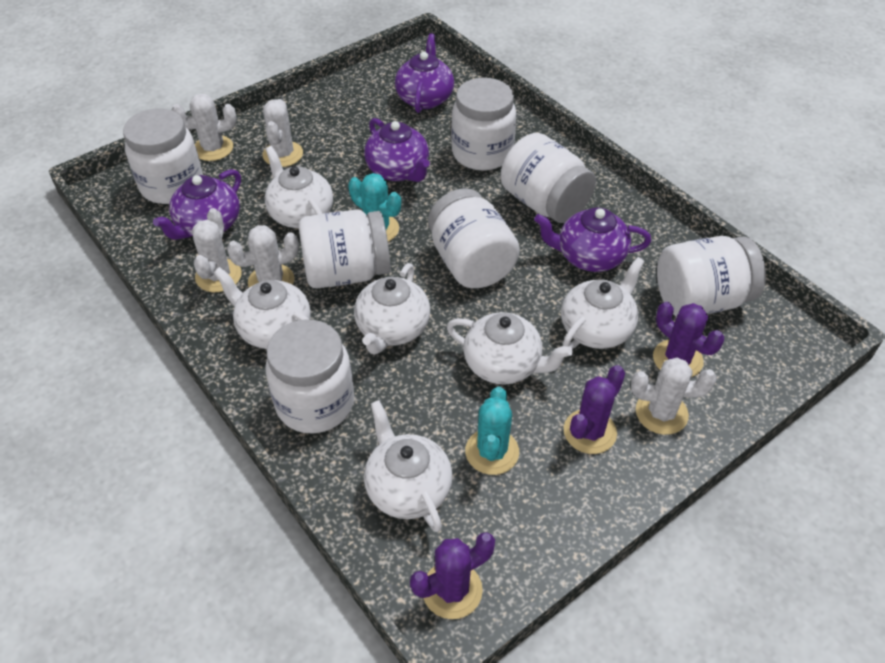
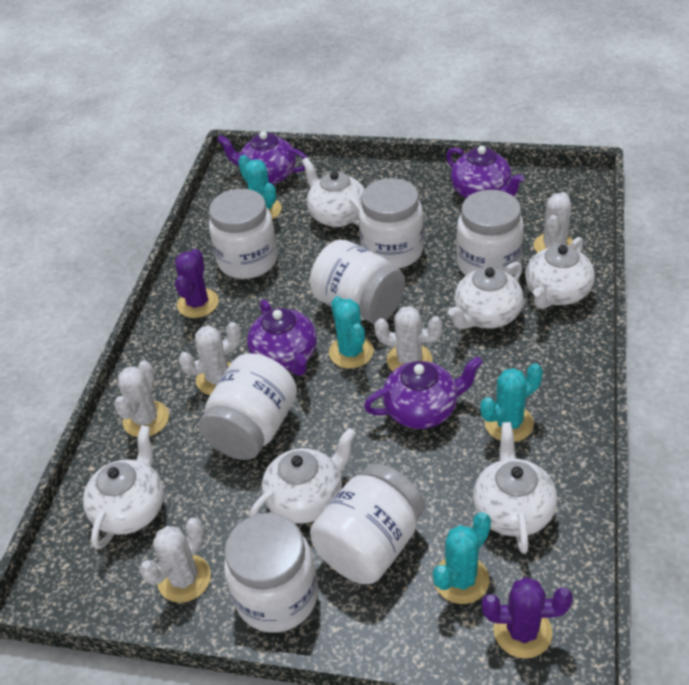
purple cactus: 3 -> 2
turquoise cactus: 2 -> 4

